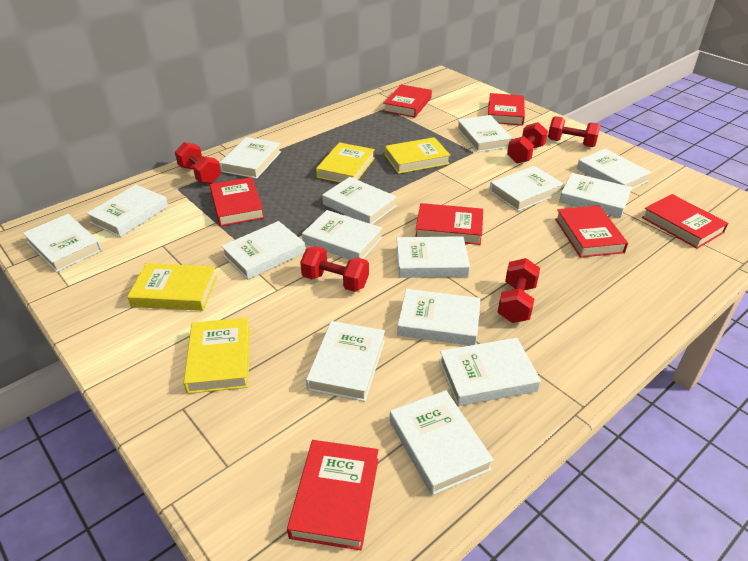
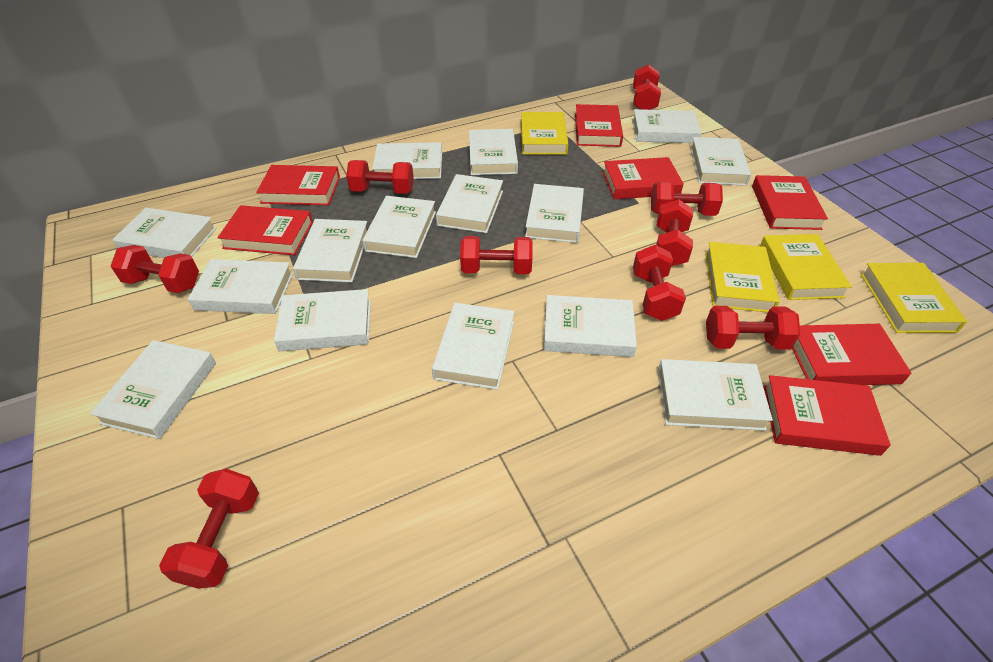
red dumbbell: 5 -> 9

